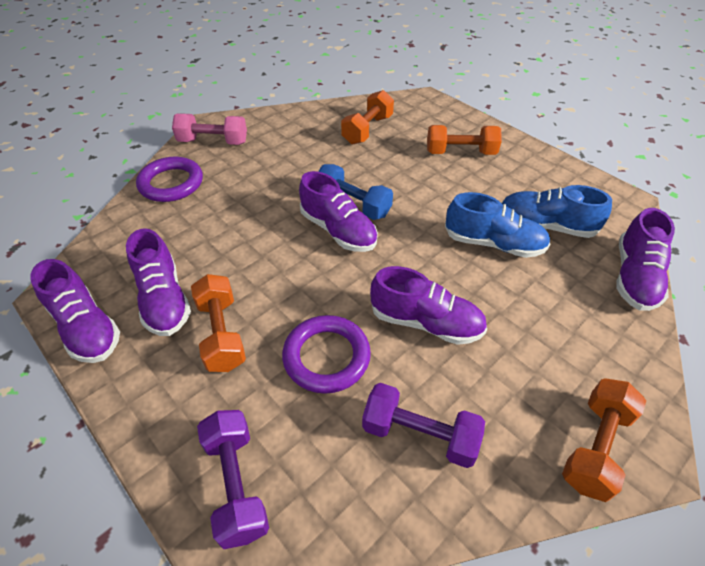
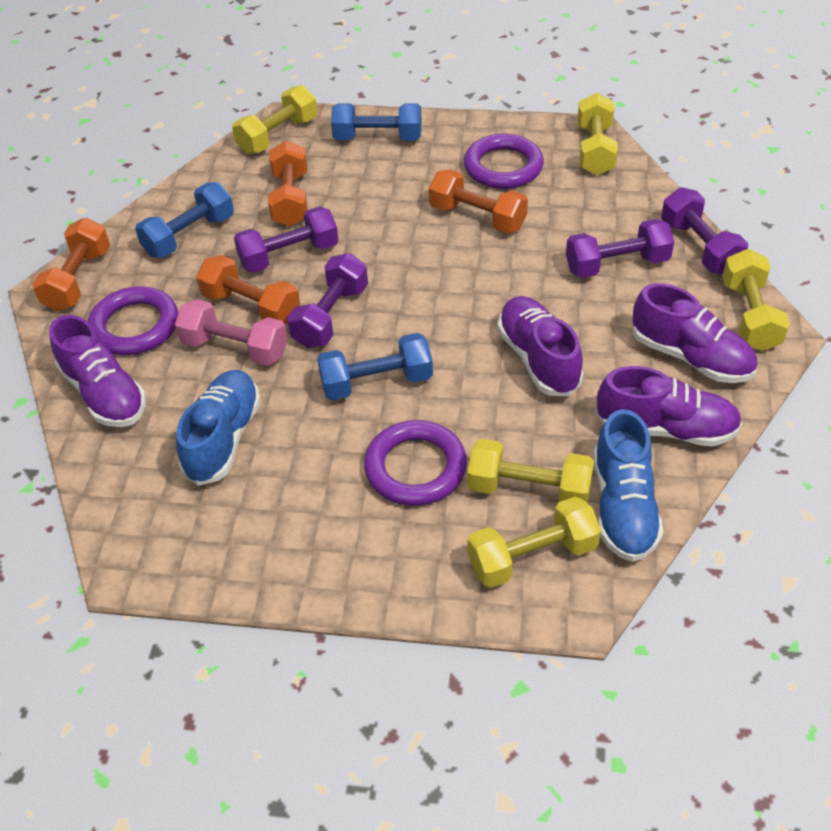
blue dumbbell: 1 -> 3
purple dumbbell: 2 -> 4
purple ring: 2 -> 3
purple shoe: 5 -> 4
yellow dumbbell: 0 -> 5

